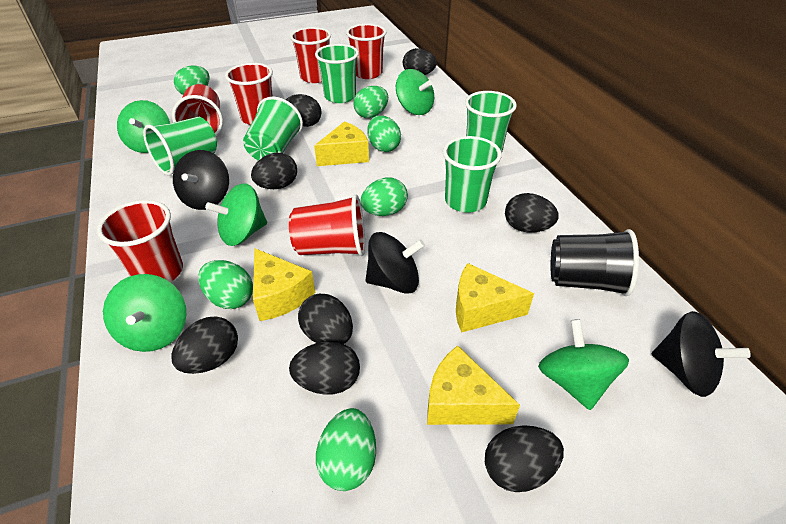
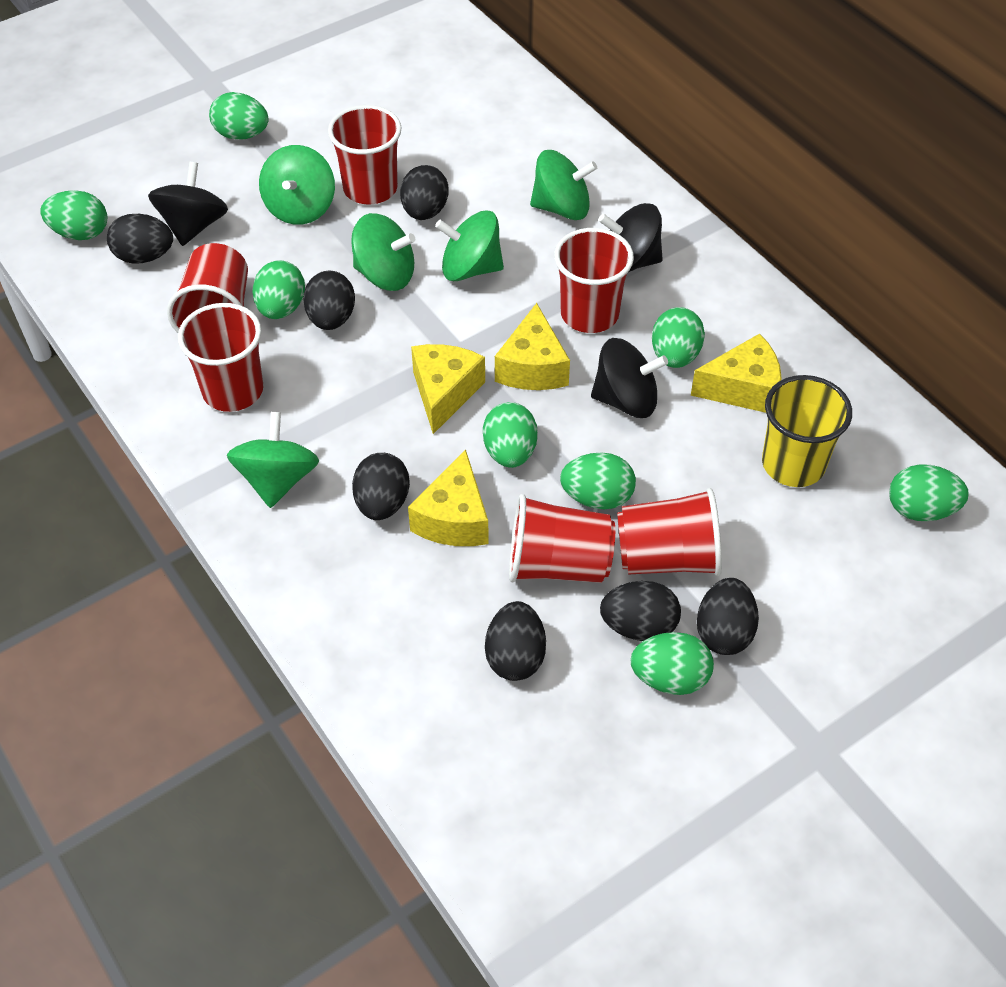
black cup: 1 -> 0
black egg: 8 -> 7
green cup: 5 -> 0
green egg: 6 -> 8
yellow cup: 0 -> 1

